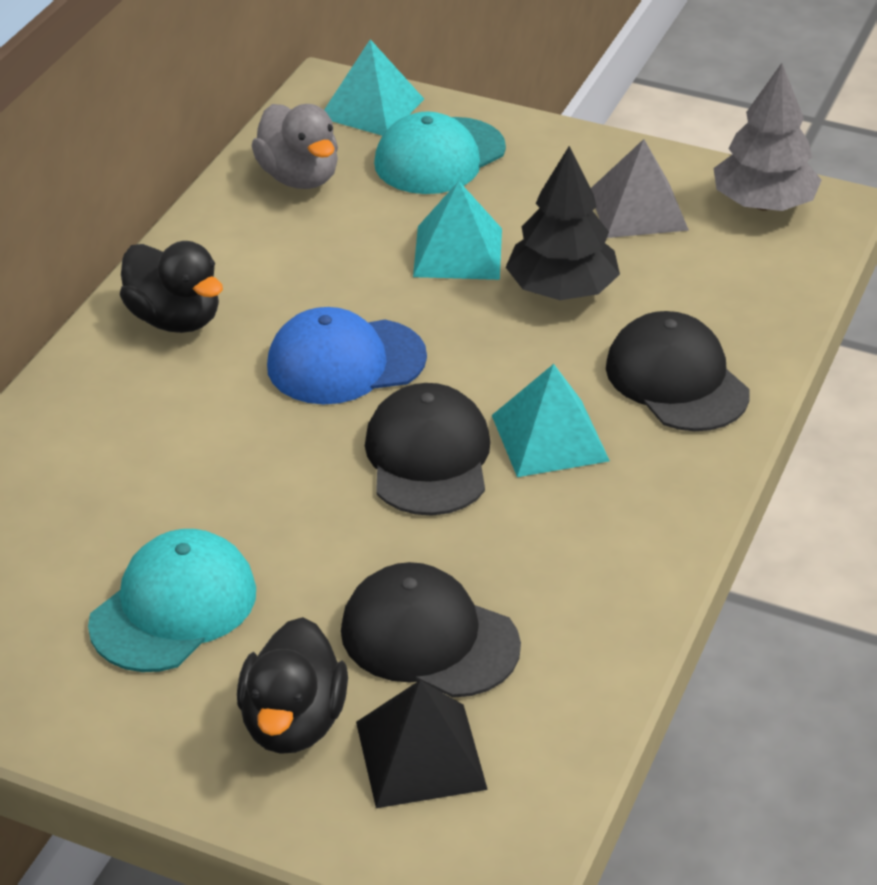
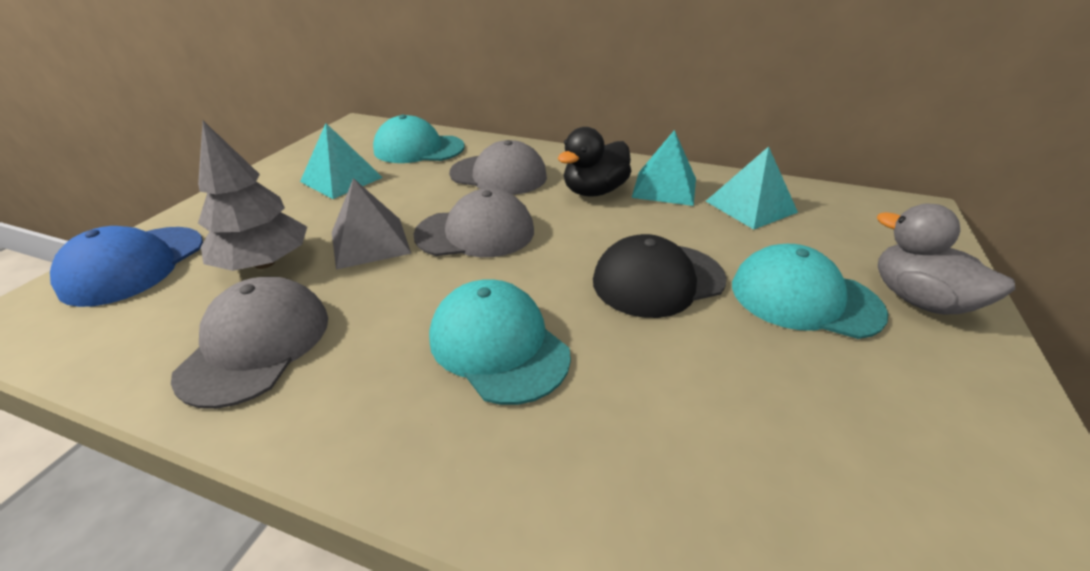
black cap: 3 -> 1
black duck: 2 -> 1
black pyramid: 1 -> 0
black tree: 1 -> 0
grey cap: 0 -> 3
turquoise cap: 2 -> 3

